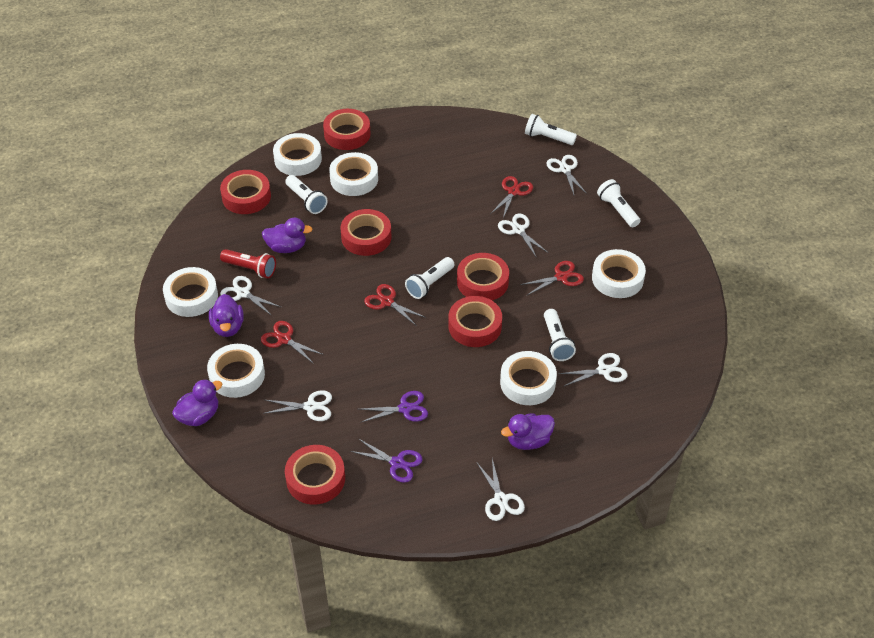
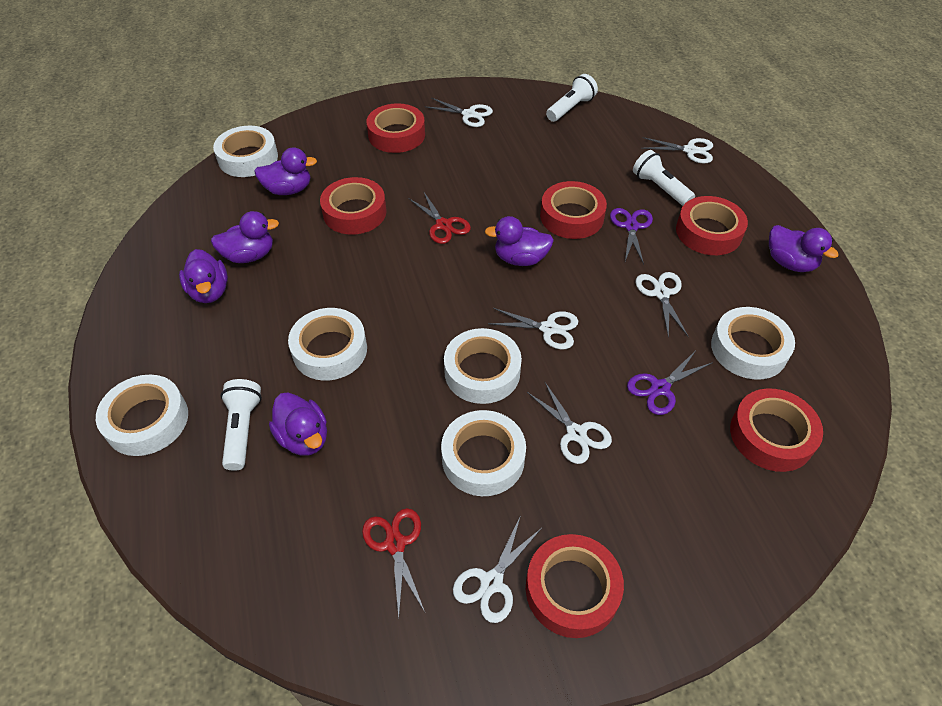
purple duck: 4 -> 6
red flashlight: 1 -> 0
red scissors: 4 -> 2
white flashlight: 5 -> 3

